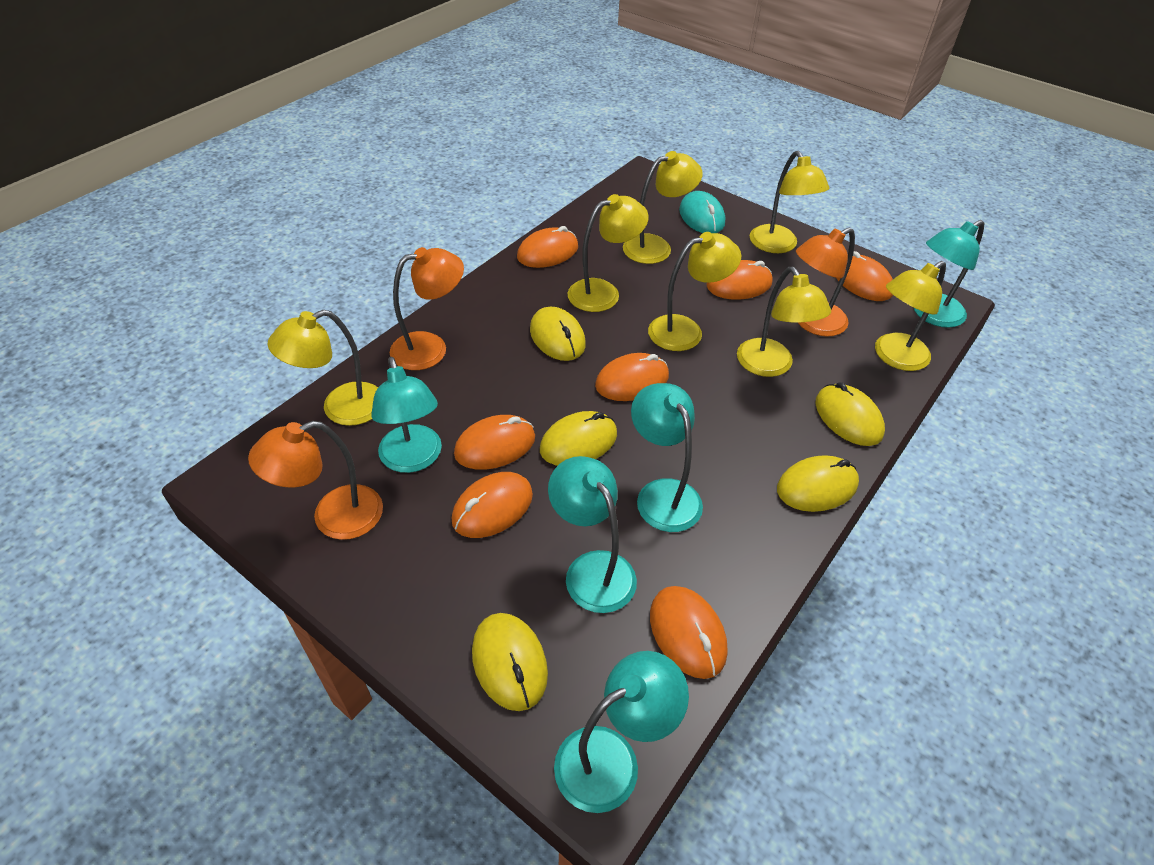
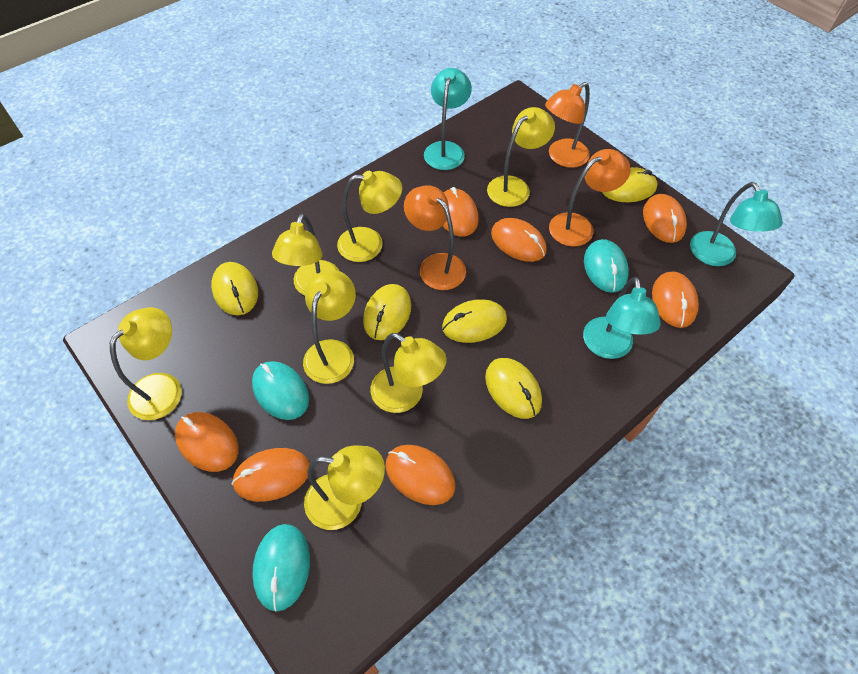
turquoise lamp: 5 -> 3
turquoise mouse: 1 -> 3

